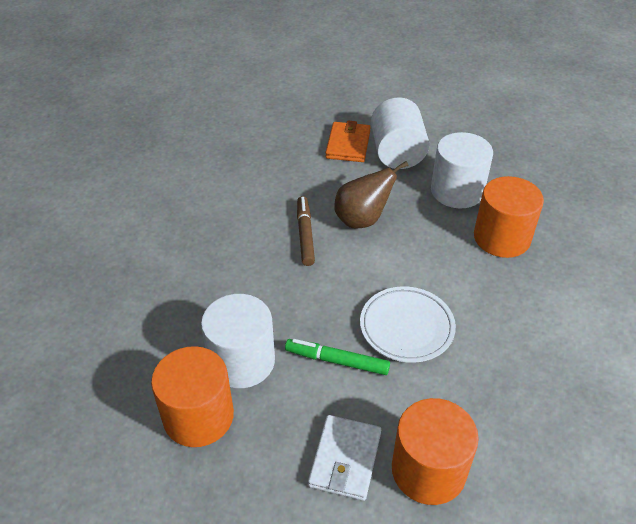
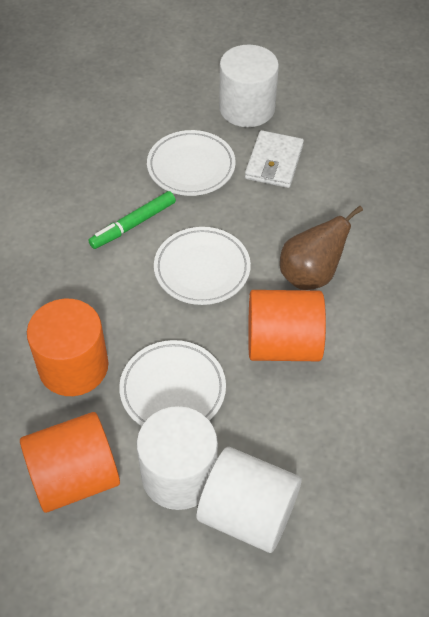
brown marker: 1 -> 0
orange wallet: 1 -> 0
white plate: 1 -> 3

